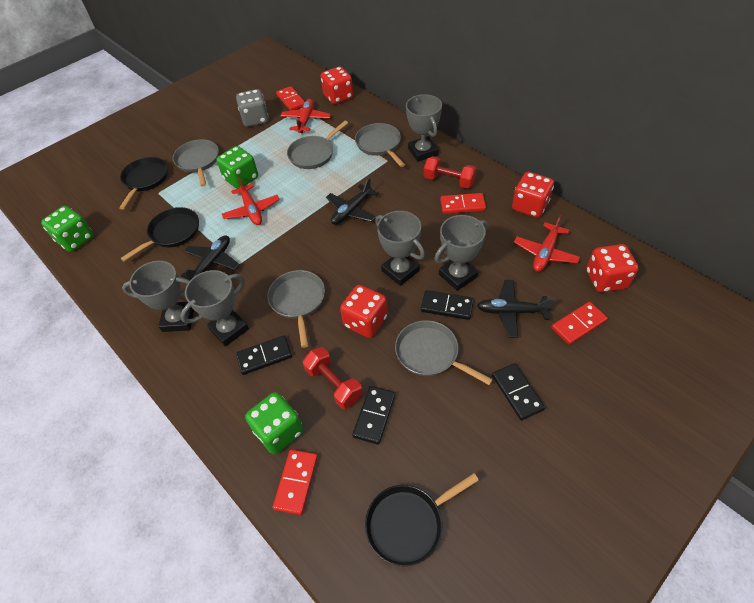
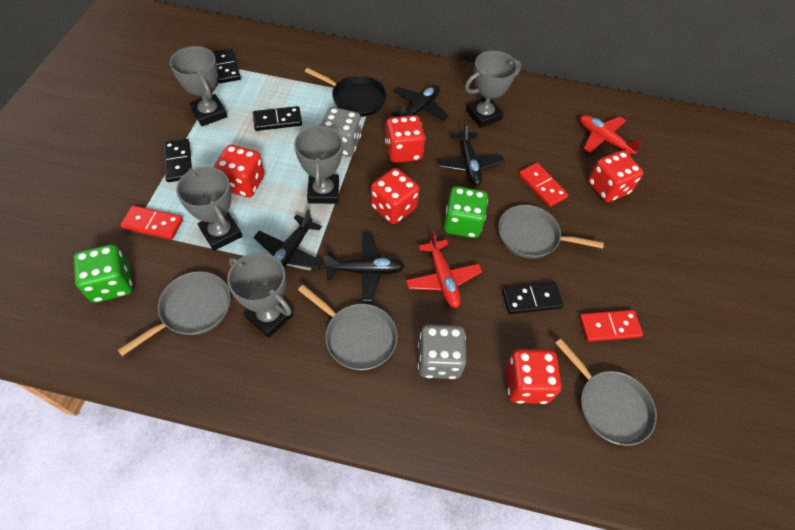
black pan: 3 -> 1
black plane: 3 -> 4
green dice: 3 -> 2
grey dice: 1 -> 2
grey pan: 5 -> 4
red dice: 4 -> 5
red domino: 4 -> 3
red dumbbell: 2 -> 0
red plane: 3 -> 2

